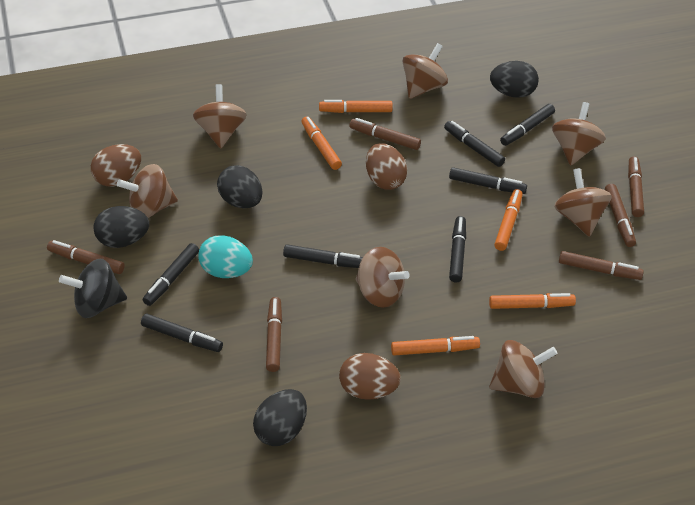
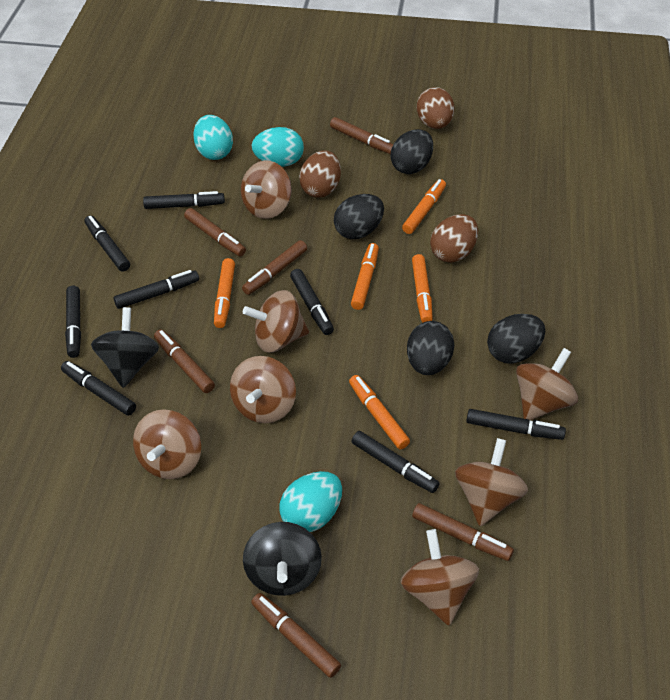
black marker: 7 -> 8
black spinning top: 1 -> 2
turquoise egg: 1 -> 3

